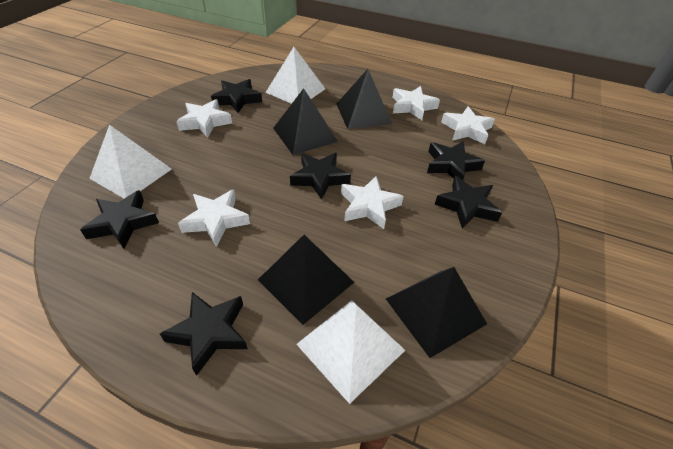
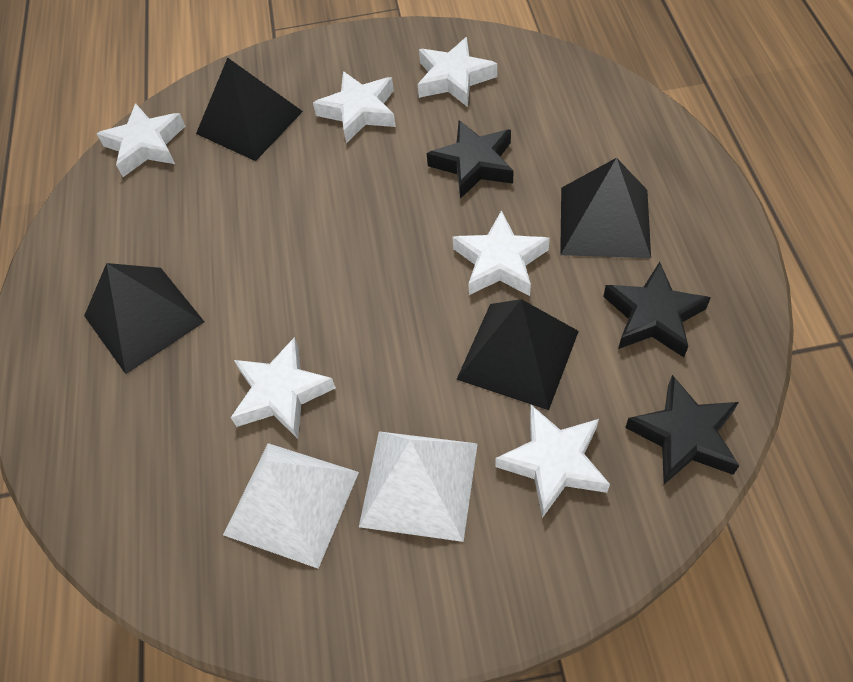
black star: 6 -> 3
white pyramid: 3 -> 2
white star: 5 -> 6

